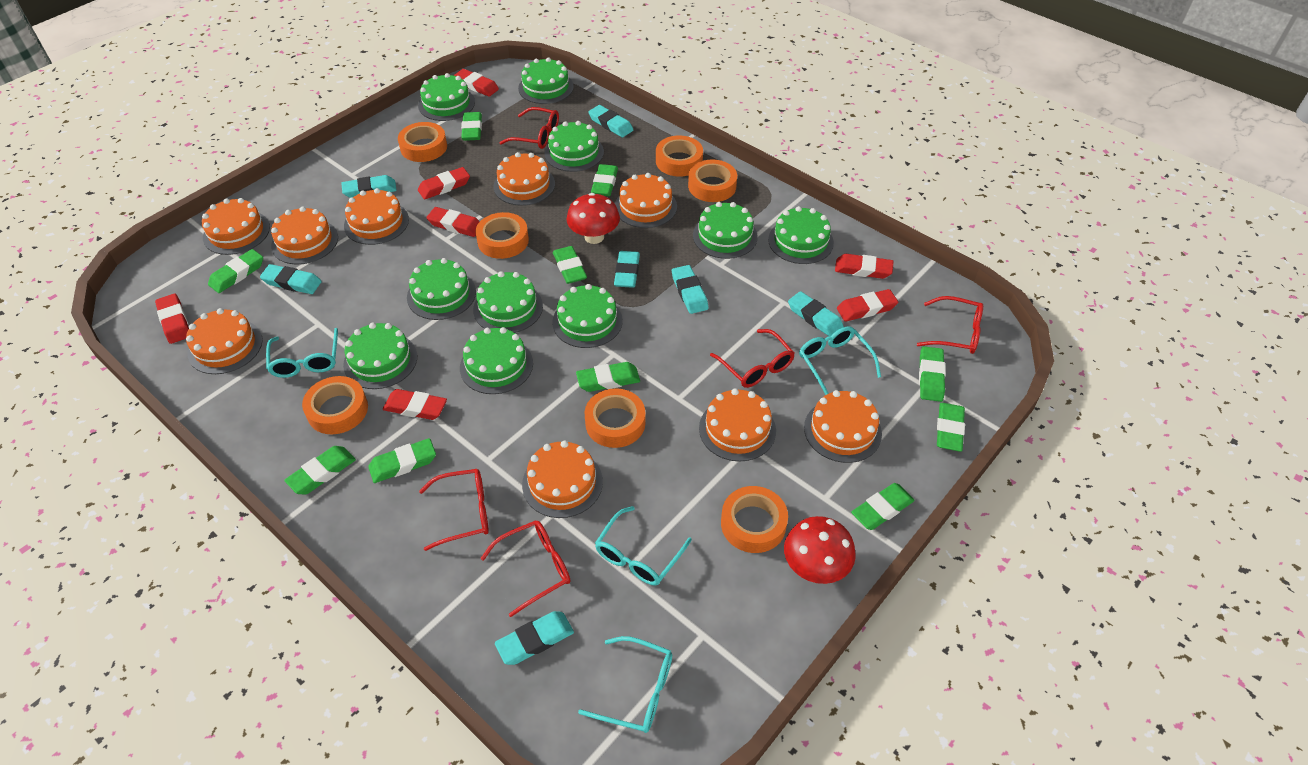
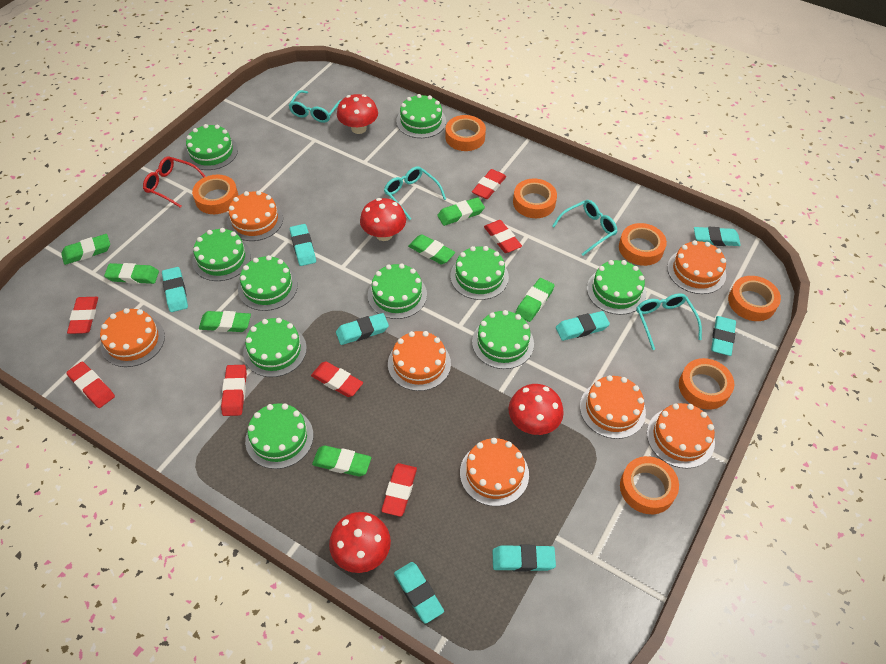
green eraser: 10 -> 7
orange cake: 9 -> 7
red glasses: 5 -> 1
red mushroom: 2 -> 4
turquoise eraser: 7 -> 8

